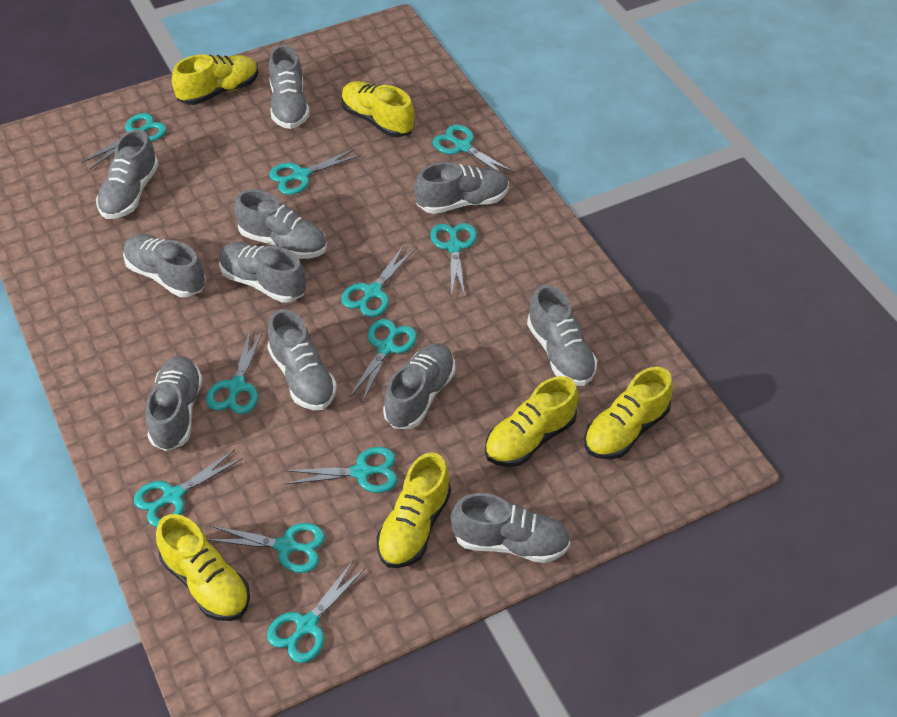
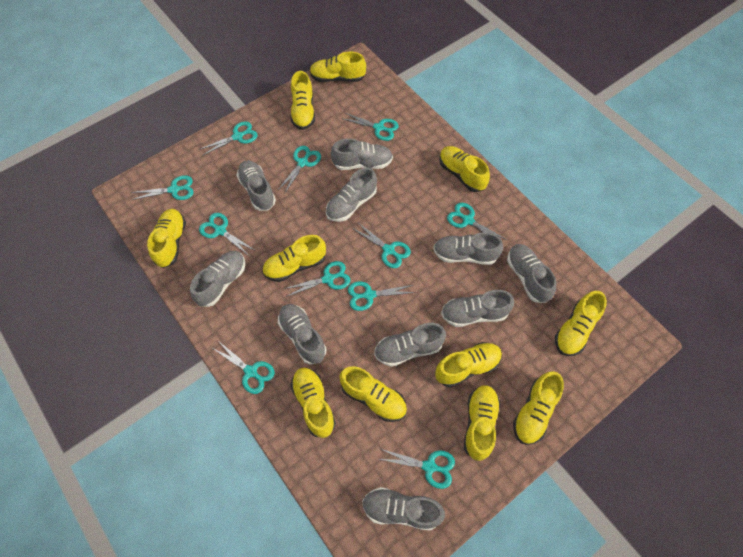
grey shoe: 11 -> 10
yellow shoe: 6 -> 11

